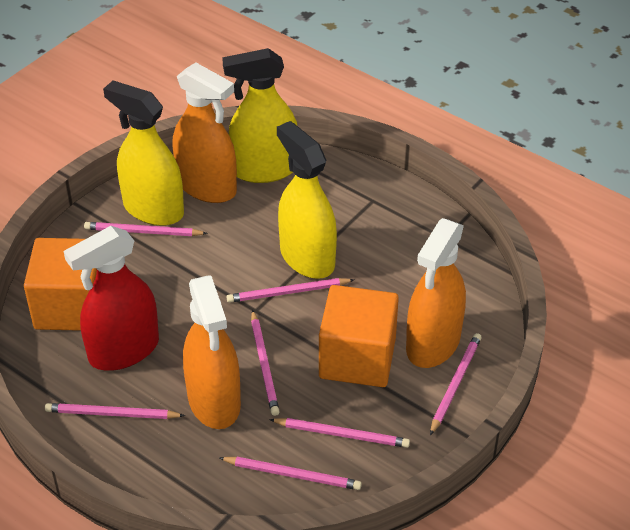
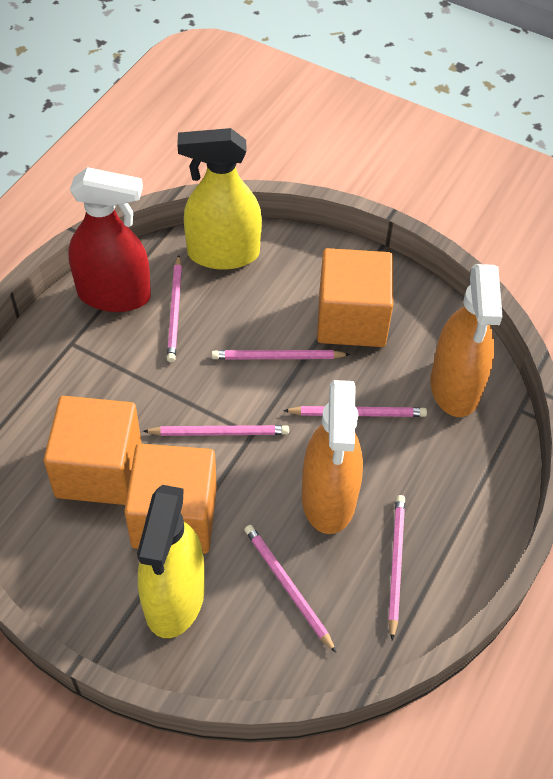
orange cube: 2 -> 3
orange spray bottle: 3 -> 2
pink pencil: 7 -> 6
yellow spray bottle: 3 -> 2

